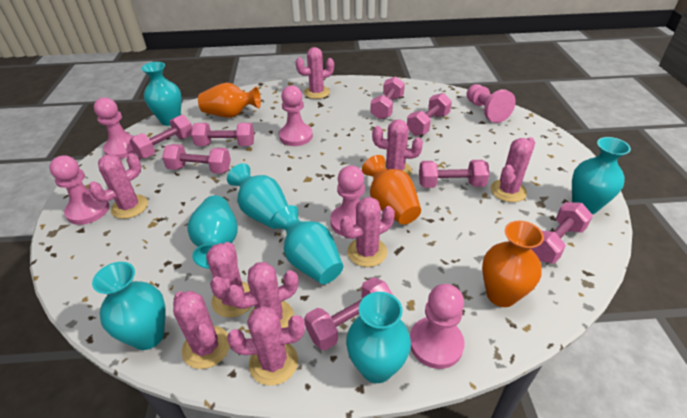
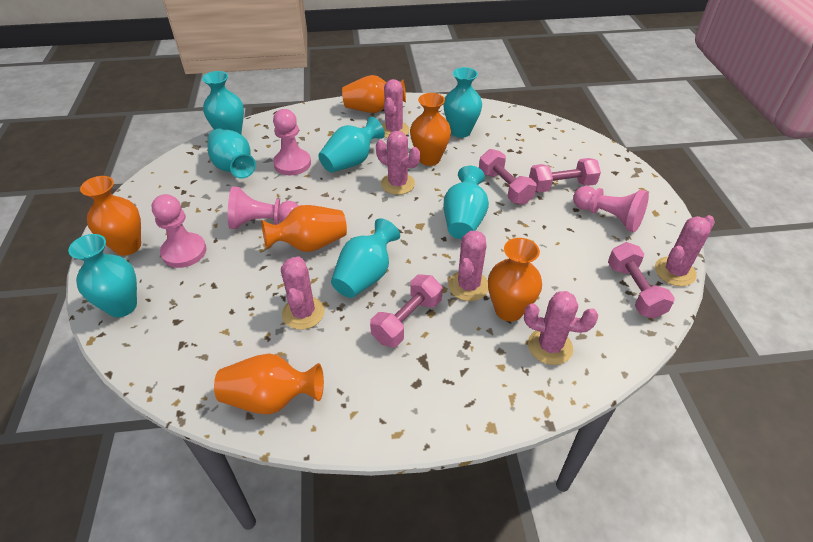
orange vase: 3 -> 6
pink cactus: 9 -> 6
pink dumbbell: 8 -> 4
pink pawn: 6 -> 4

